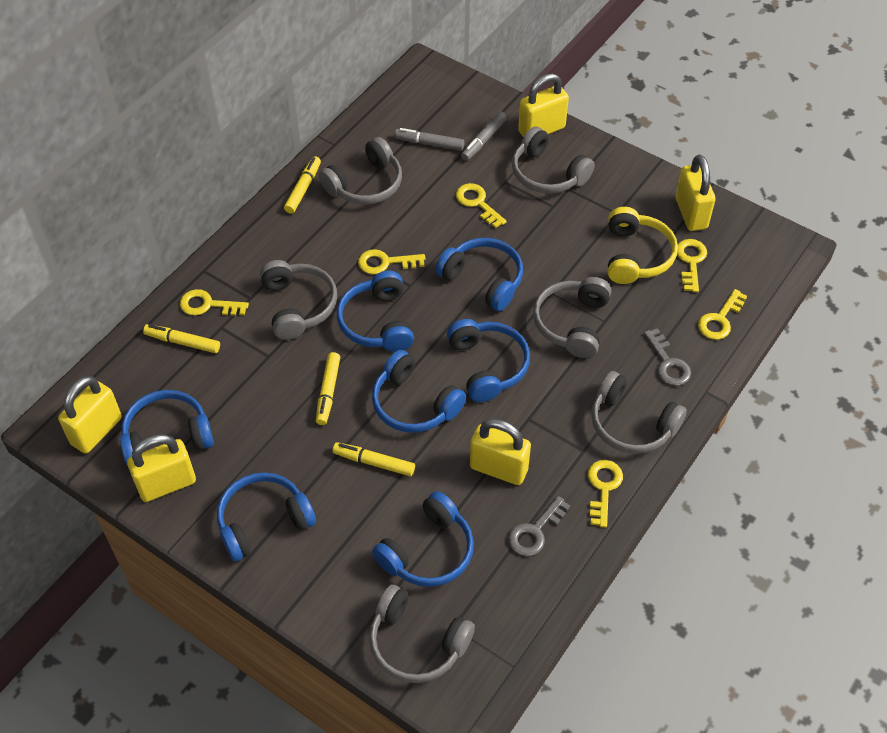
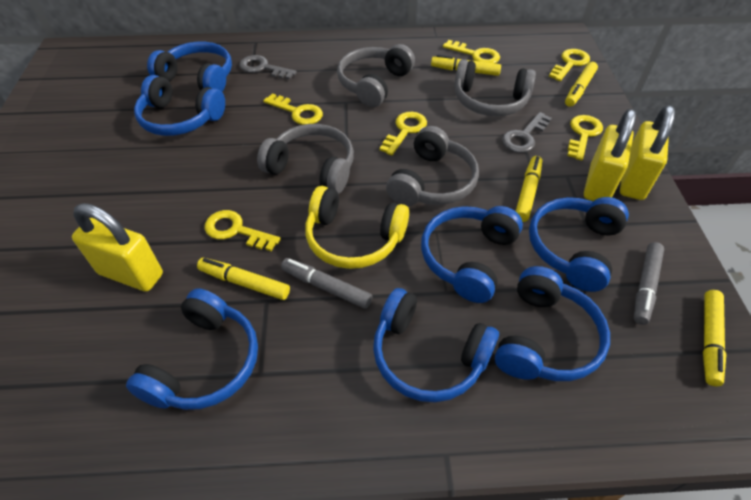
grey headphones: 6 -> 4
yellow marker: 4 -> 5
yellow padlock: 5 -> 3

